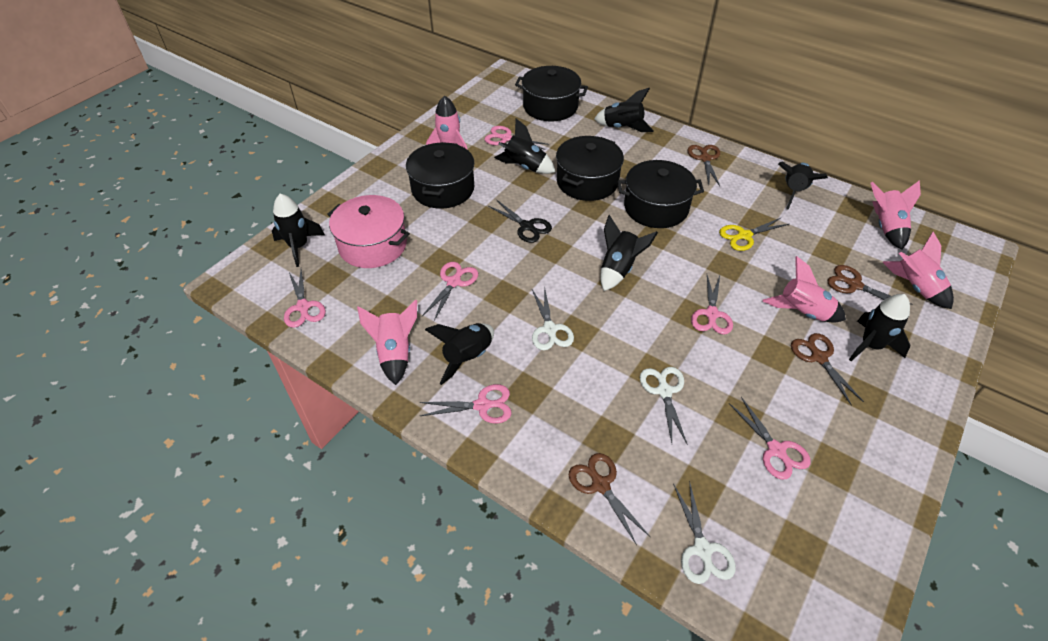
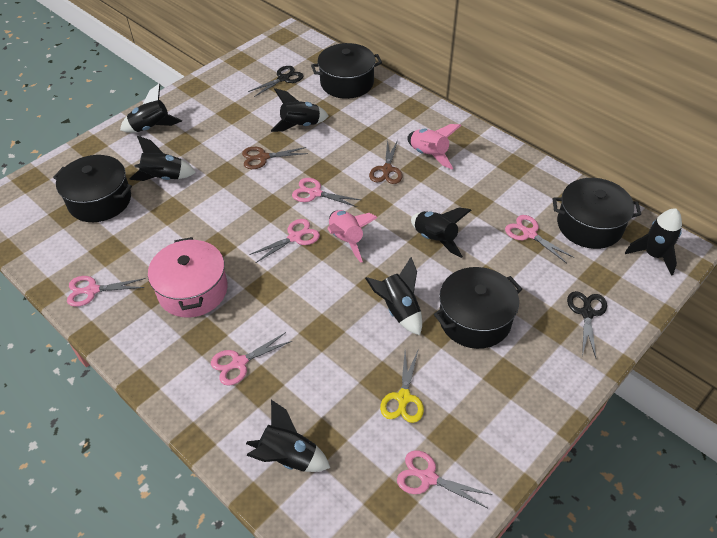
black scissors: 1 -> 2
brown scissors: 4 -> 2
pink rocket: 5 -> 2
white scissors: 3 -> 0

